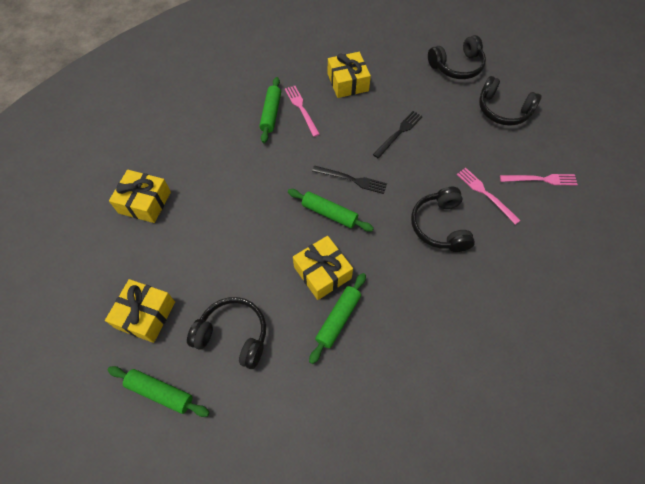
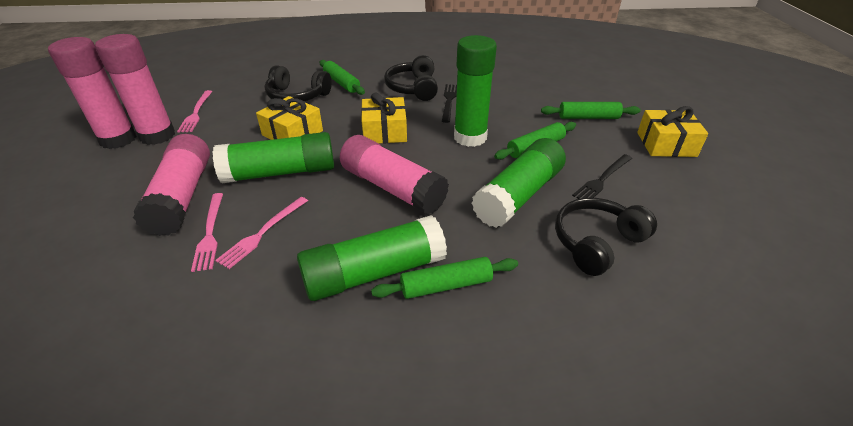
black headphones: 4 -> 3
green glue stick: 0 -> 4
pink glue stick: 0 -> 4
yellow gift: 4 -> 3

